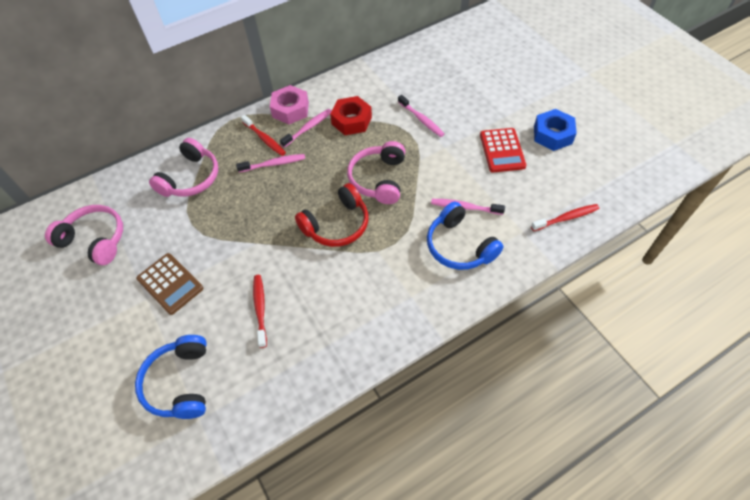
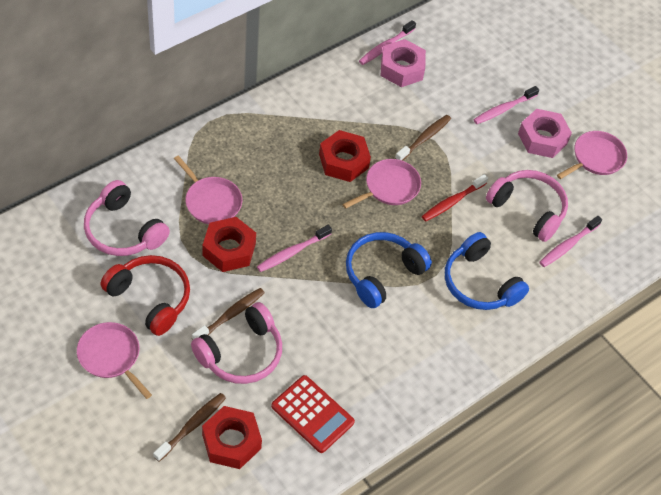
blue nut: 1 -> 0
brown calculator: 1 -> 0
brown toothbrush: 0 -> 3
pink nut: 1 -> 2
pink pan: 0 -> 4
red nut: 1 -> 3
red toothbrush: 3 -> 1

